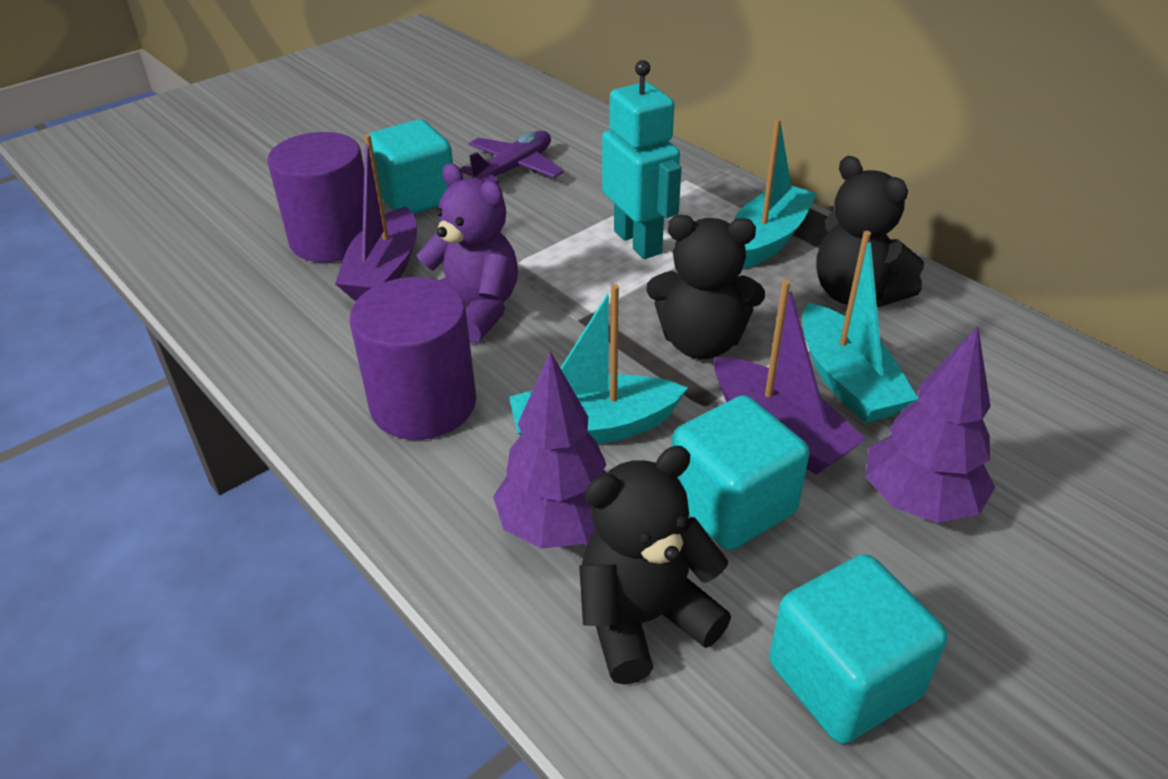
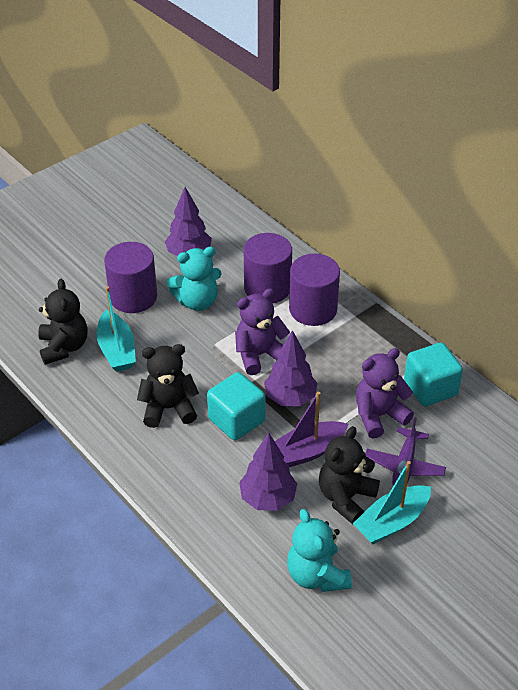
purple boat: 2 -> 1
purple cylinder: 2 -> 3
purple teddy bear: 1 -> 2
purple tree: 2 -> 3
turquoise boat: 3 -> 2
turquoise cube: 3 -> 2
turquoise robot: 1 -> 0
turquoise teddy bear: 0 -> 2

